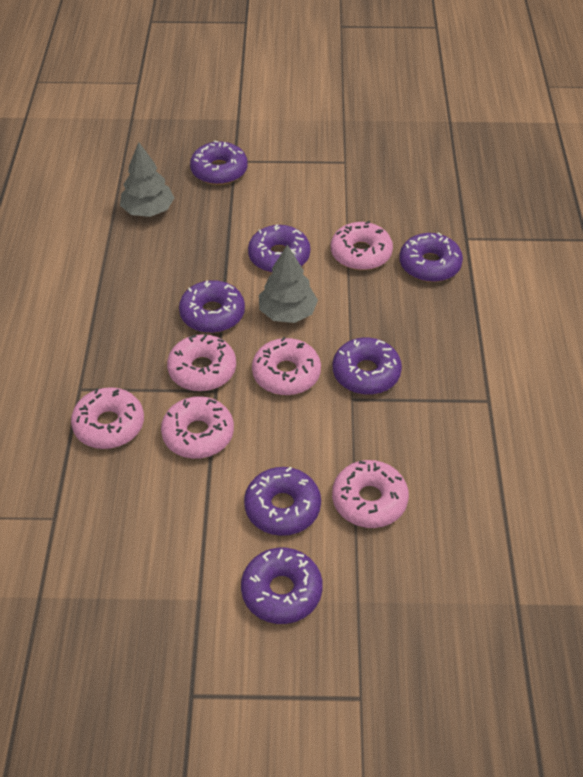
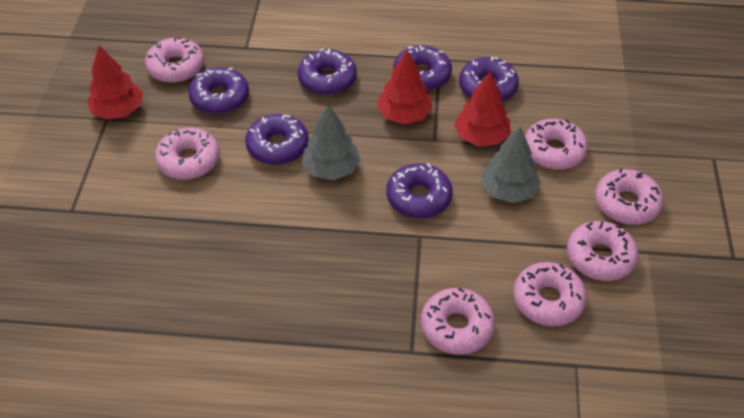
pink donut: 6 -> 7
purple donut: 7 -> 6
red tree: 0 -> 3

